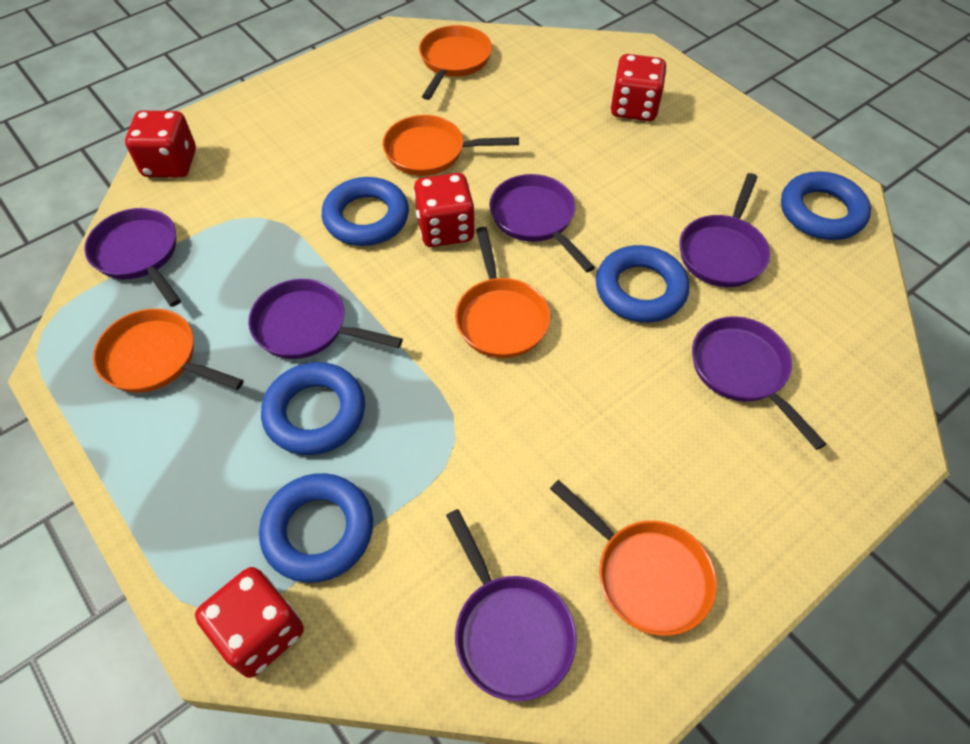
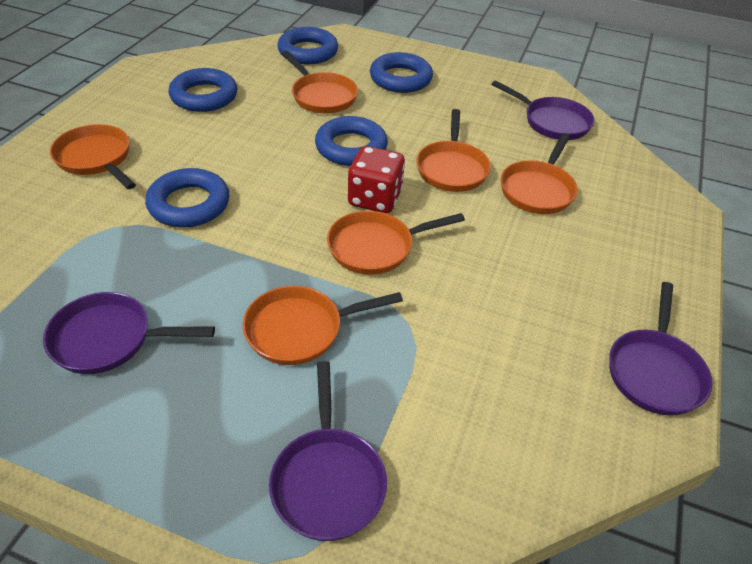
orange pan: 5 -> 6
purple pan: 6 -> 4
red dice: 4 -> 1

